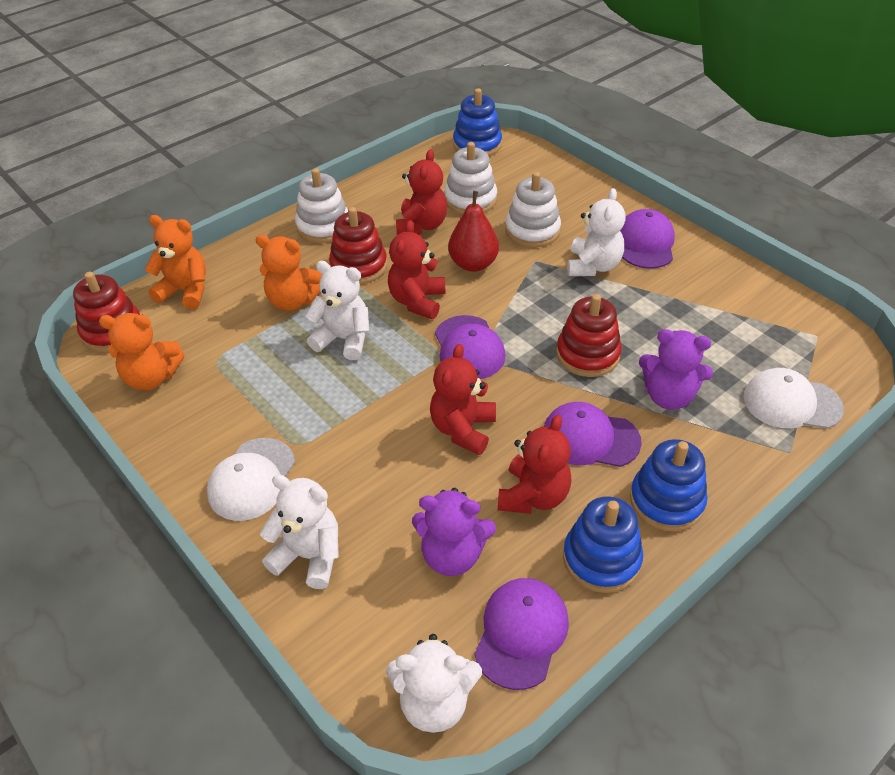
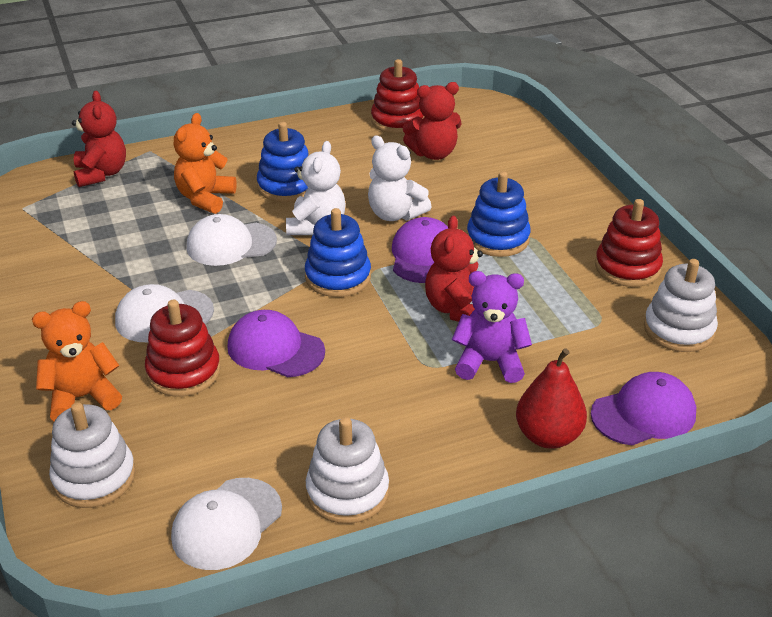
orange teddy bear: 3 -> 2
purple cap: 4 -> 3
purple teddy bear: 2 -> 1
red teddy bear: 4 -> 3
white cap: 2 -> 3
white teddy bear: 4 -> 2

